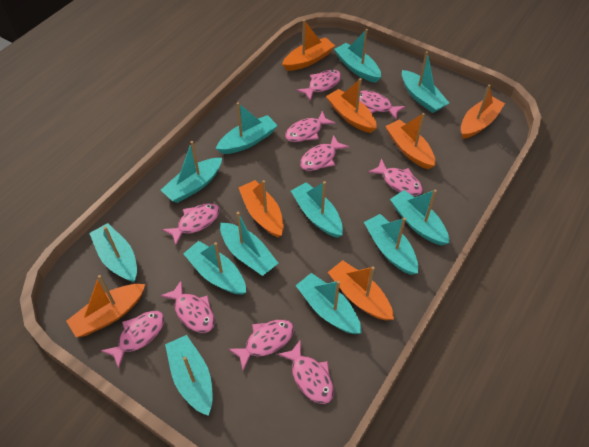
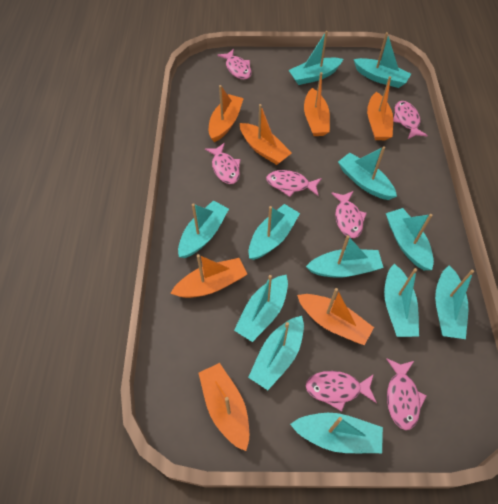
pink fish: 10 -> 7

